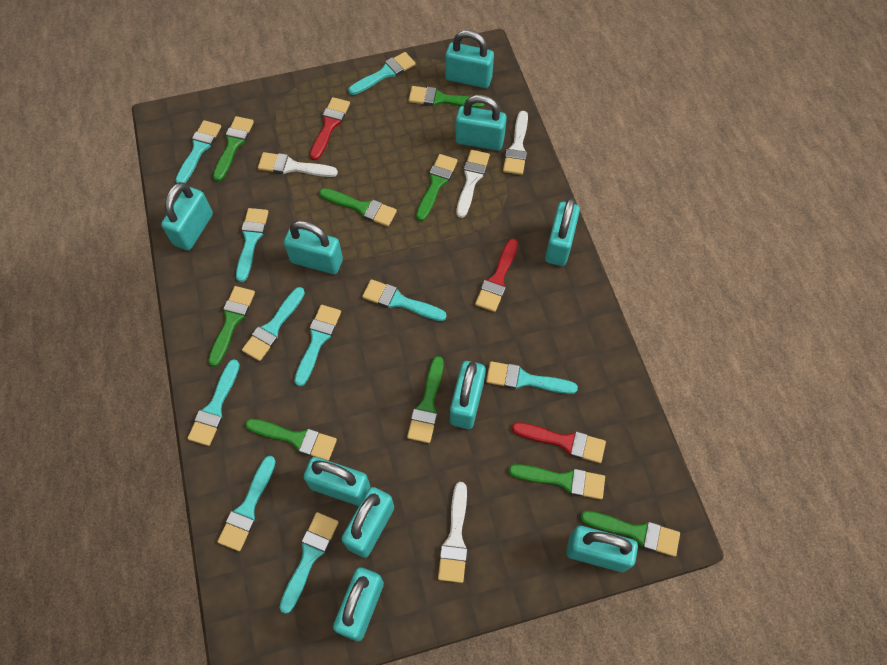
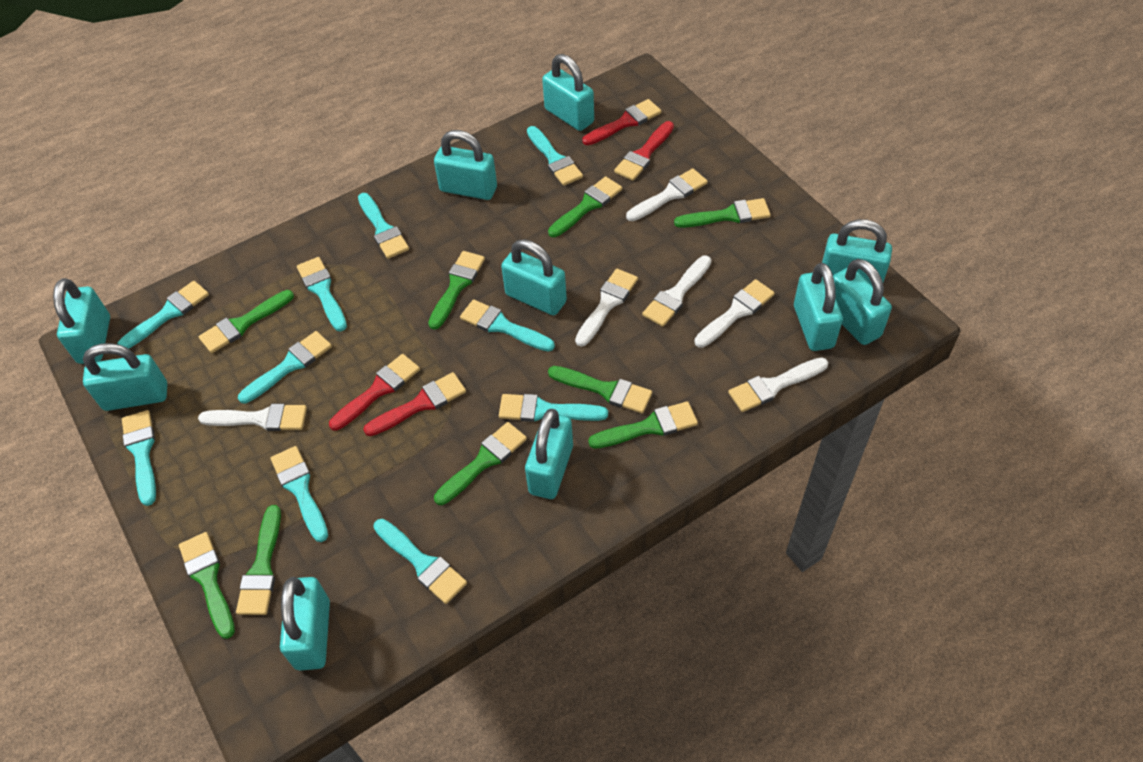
red brush: 3 -> 4
white brush: 4 -> 6

